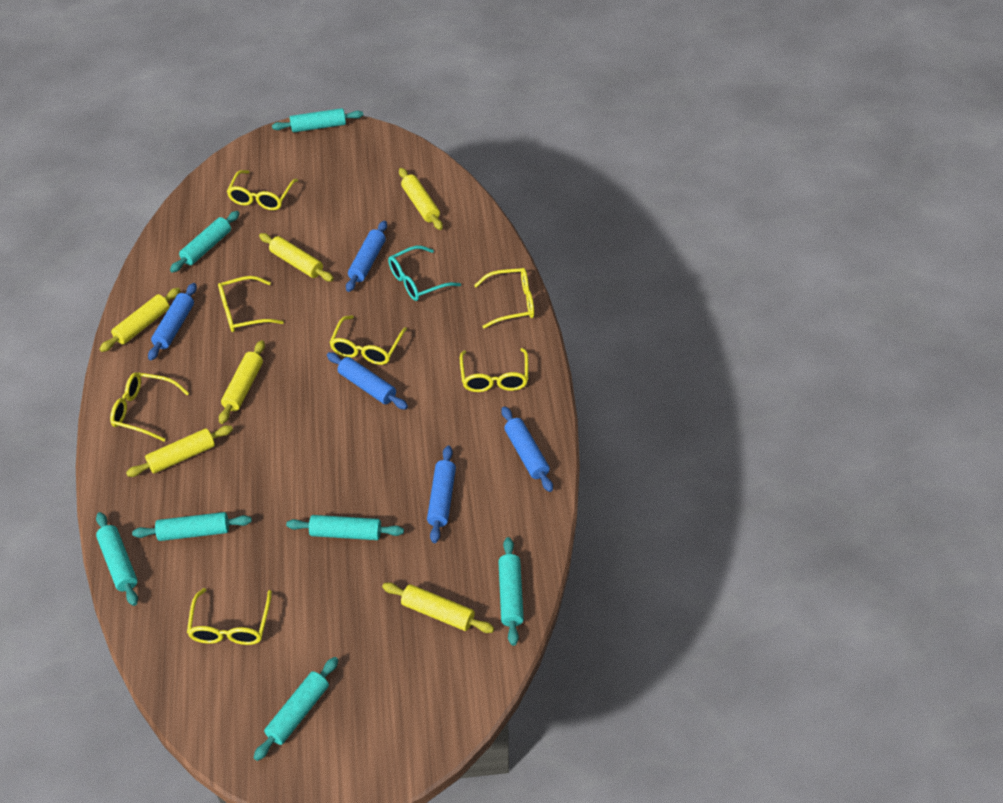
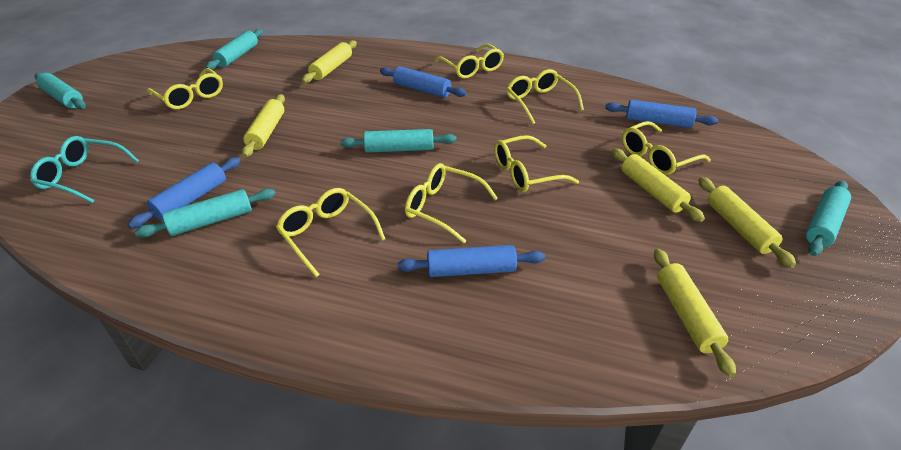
blue rolling pin: 5 -> 4
turquoise rolling pin: 7 -> 5
yellow rolling pin: 6 -> 5

